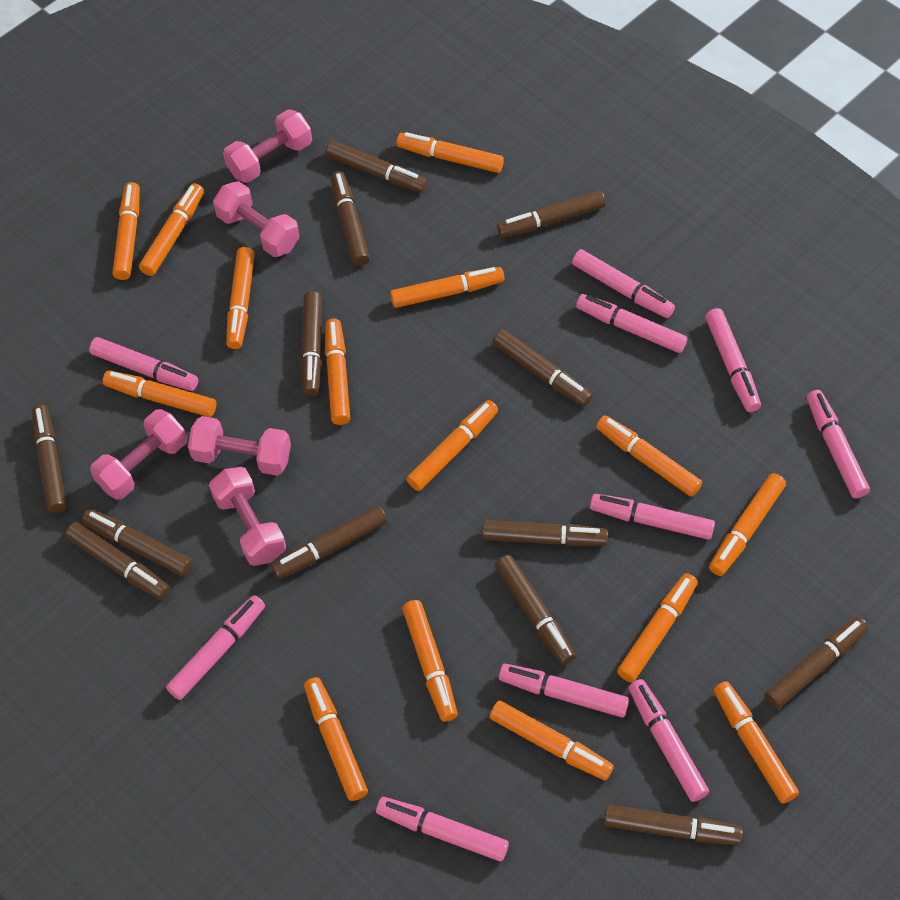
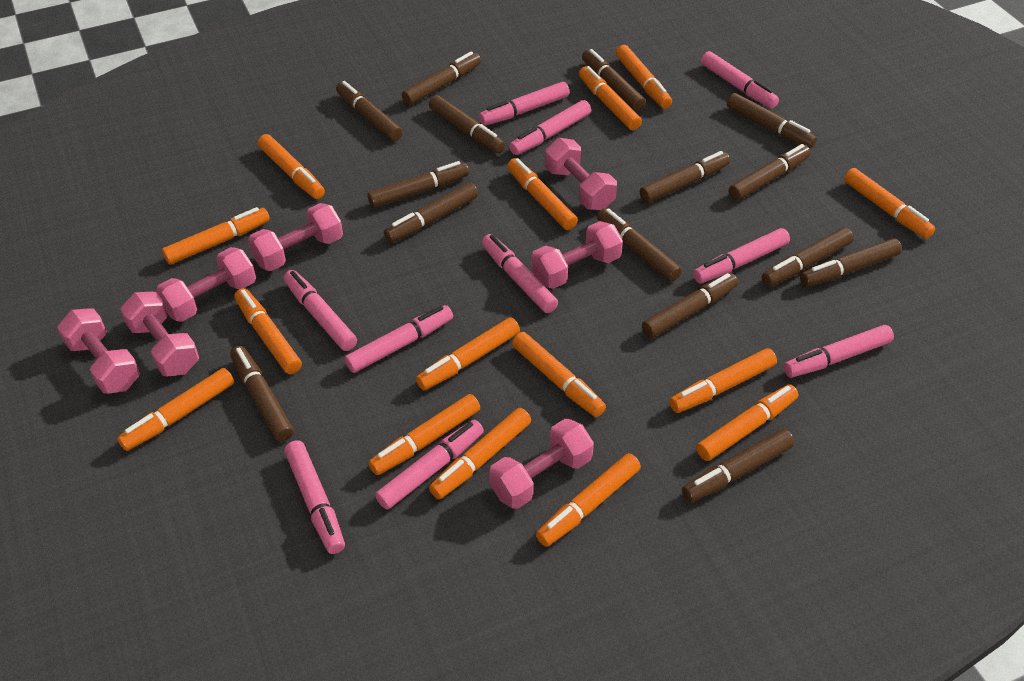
brown marker: 13 -> 15
pink dumbbell: 5 -> 7

